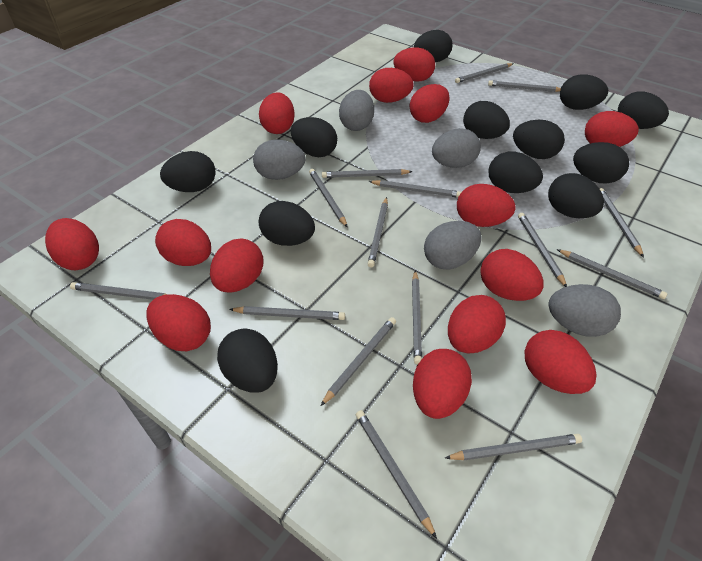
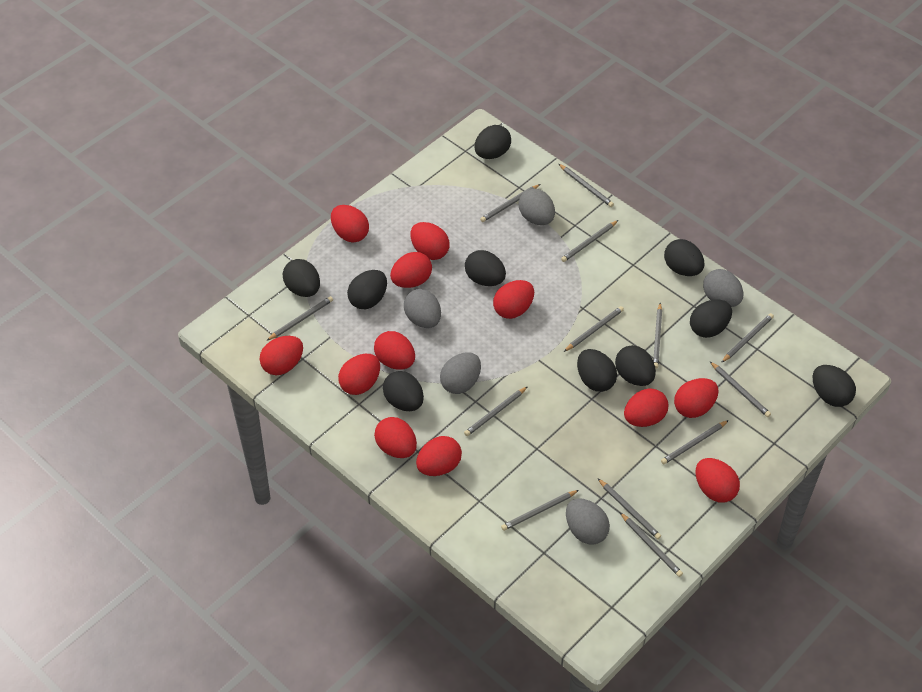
black egg: 12 -> 10
grey pencil: 15 -> 13
red egg: 14 -> 12

